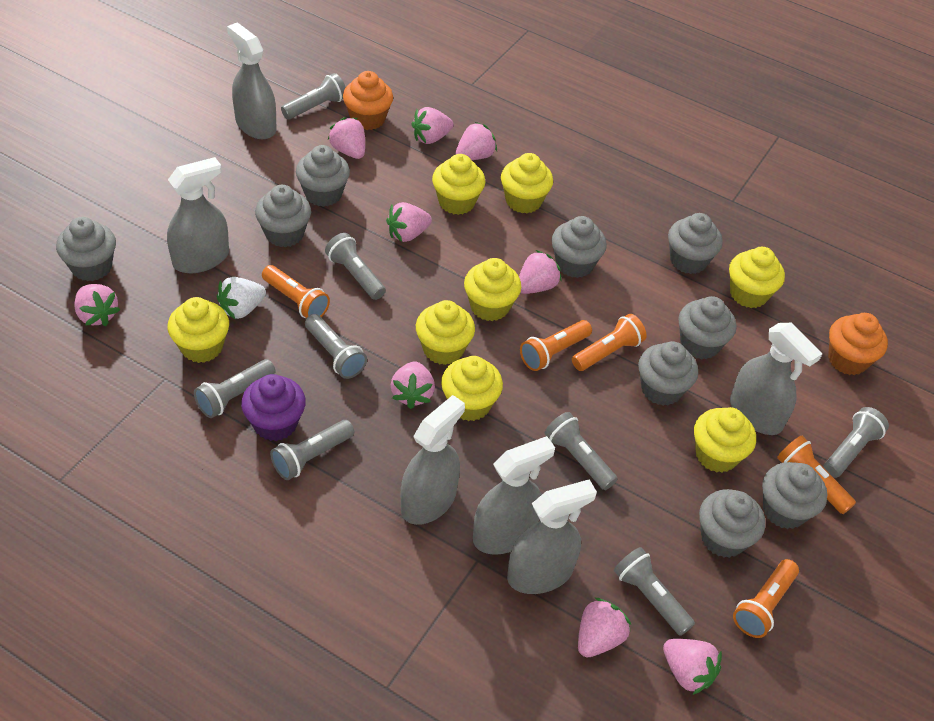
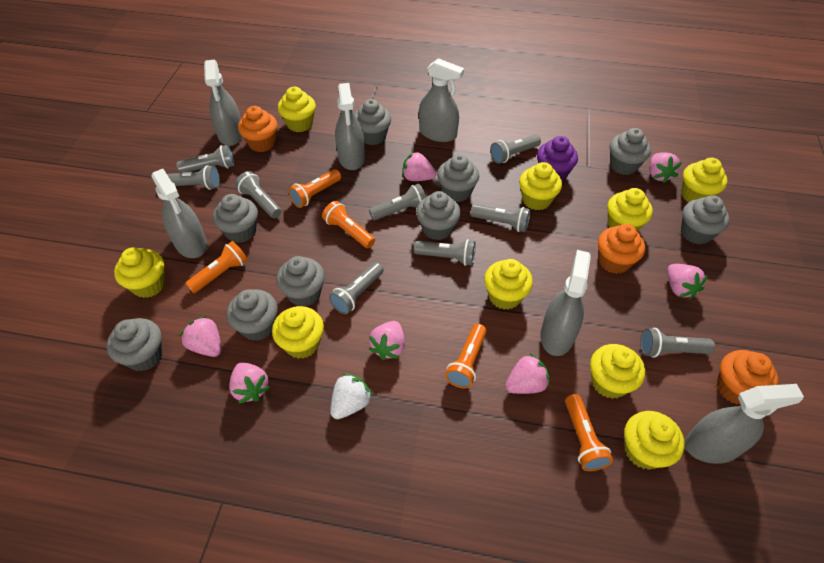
grey flashlight: 8 -> 9
orange cupcake: 2 -> 3
pink strawberry: 9 -> 7
yellow cupcake: 8 -> 9

